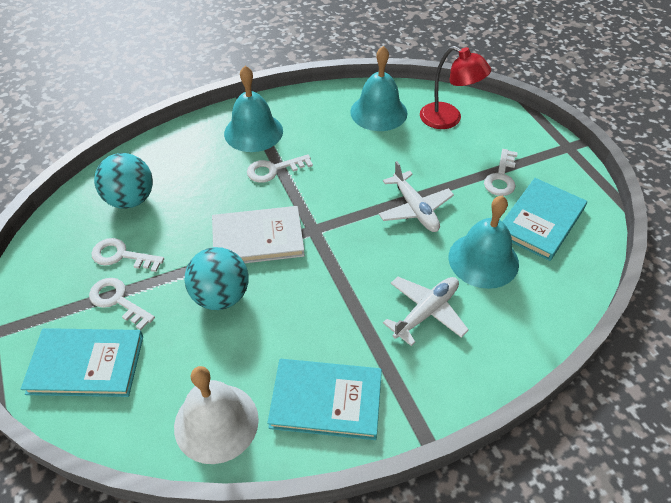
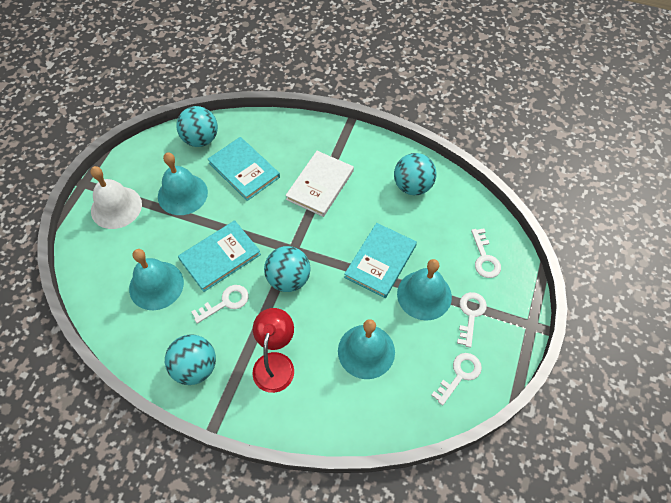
turquoise ball: 2 -> 4
turquoise bell: 3 -> 4
white plane: 2 -> 0

